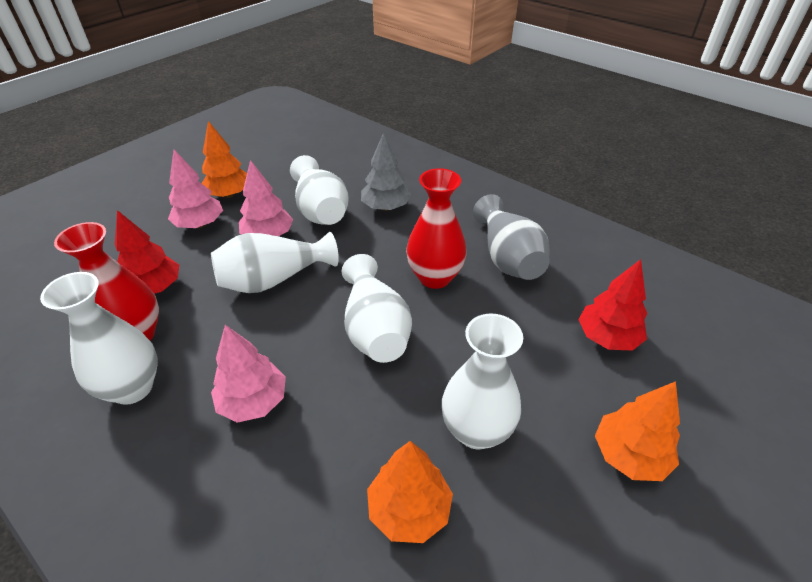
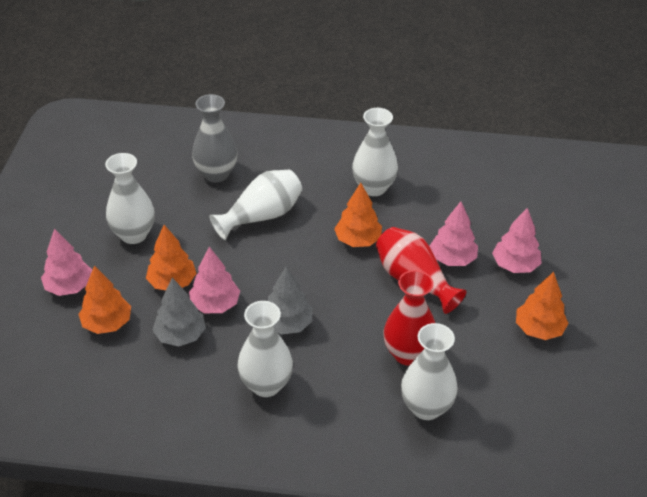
grey tree: 1 -> 2
orange tree: 3 -> 4
pink tree: 3 -> 4
red tree: 2 -> 0

